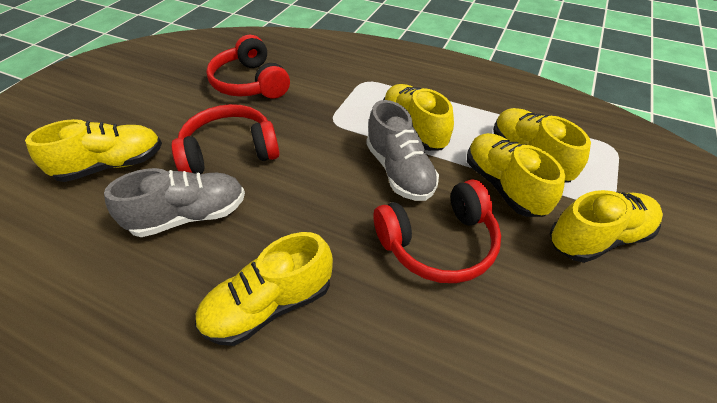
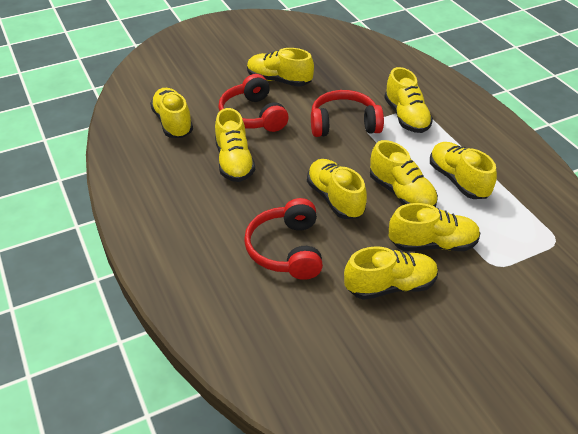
grey shoe: 2 -> 0
yellow shoe: 6 -> 9

